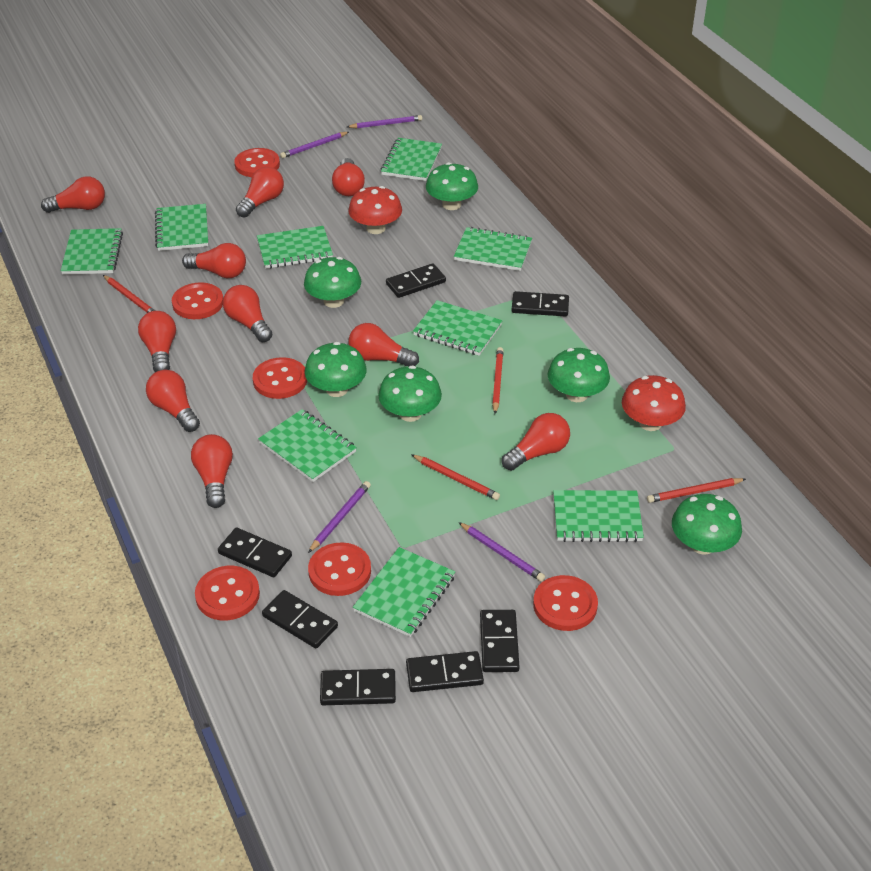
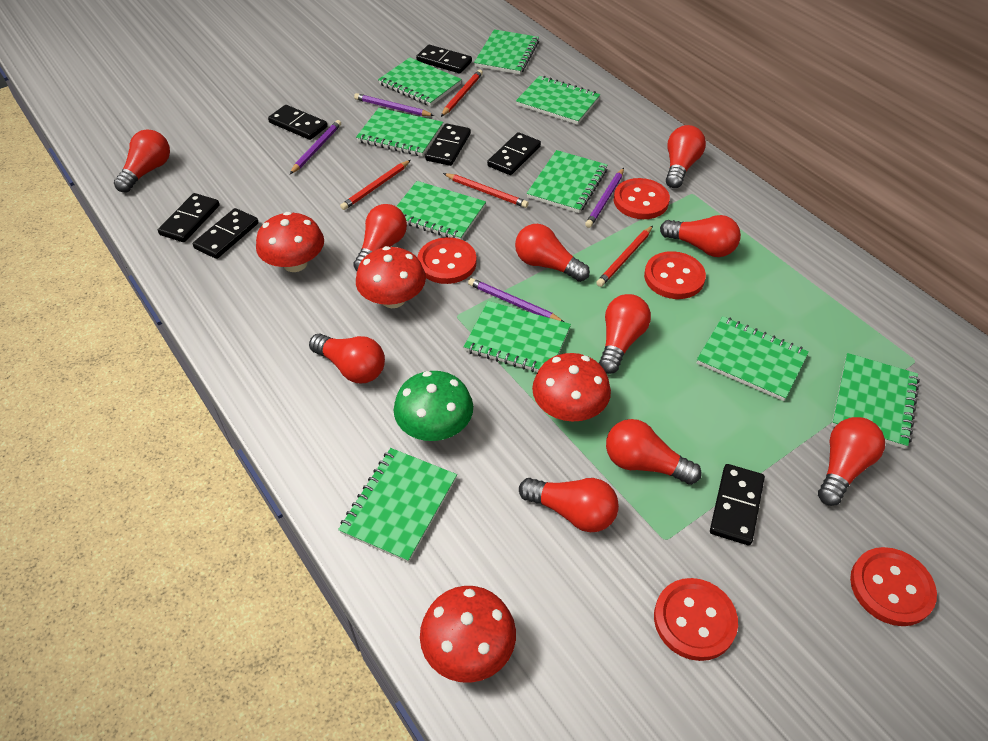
green mushroom: 6 -> 1
green notebook: 9 -> 10
red button: 6 -> 5
red mushroom: 2 -> 4

